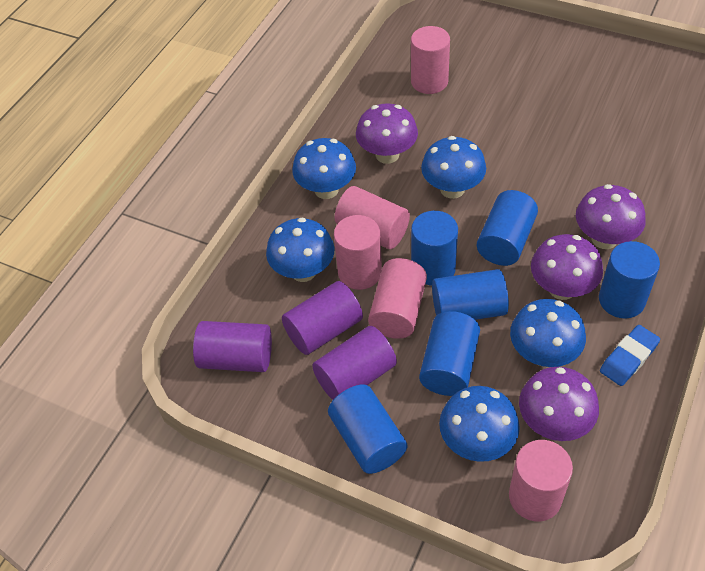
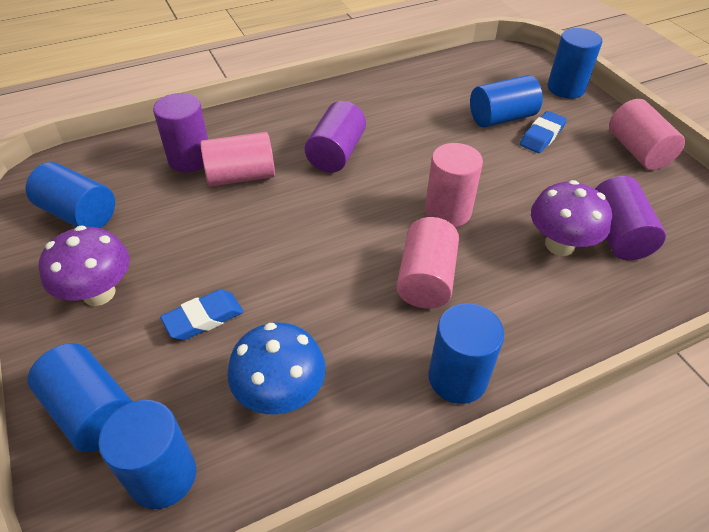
blue eraser: 1 -> 2
blue mushroom: 5 -> 1
pink cylinder: 5 -> 4
purple mushroom: 4 -> 2

